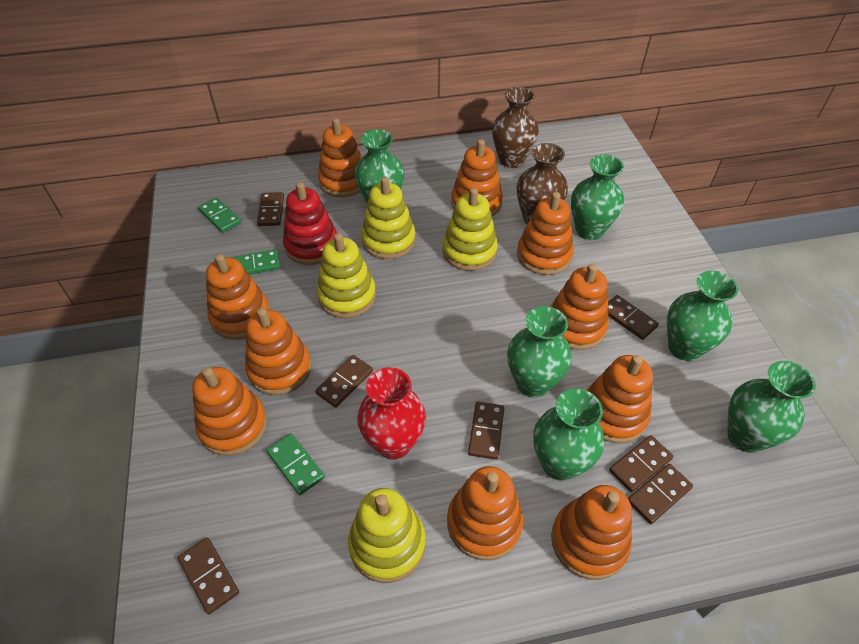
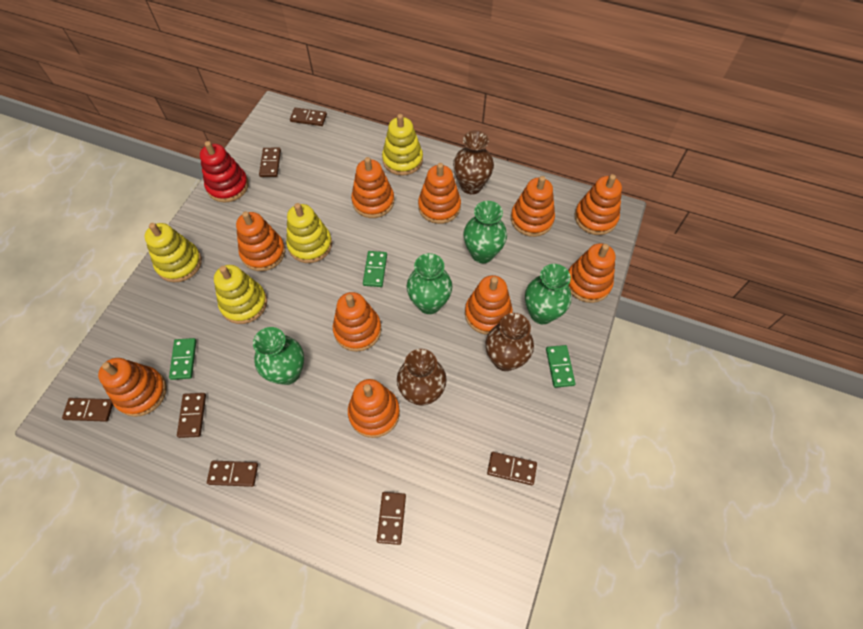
brown vase: 2 -> 3
green vase: 6 -> 4
red vase: 1 -> 0

